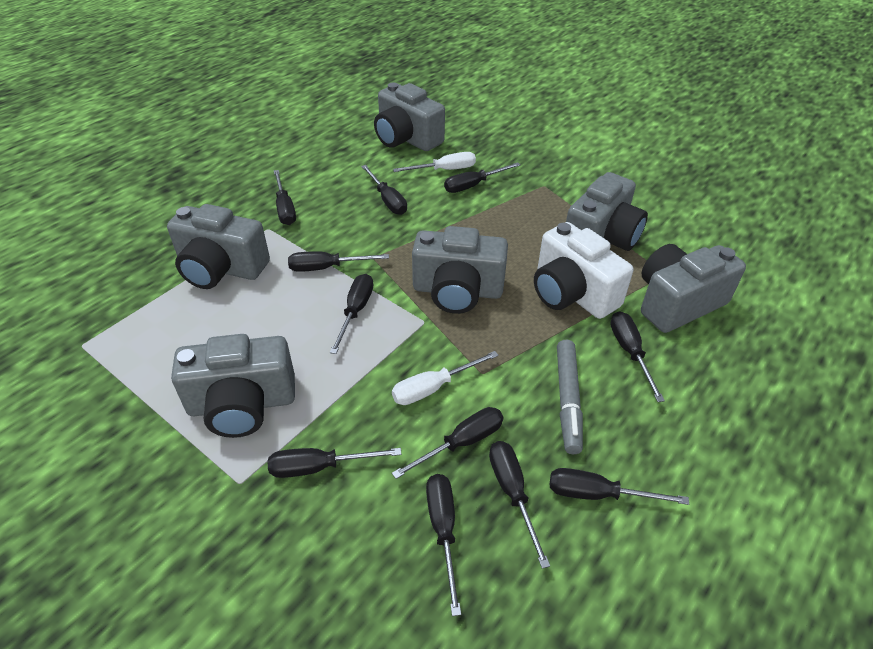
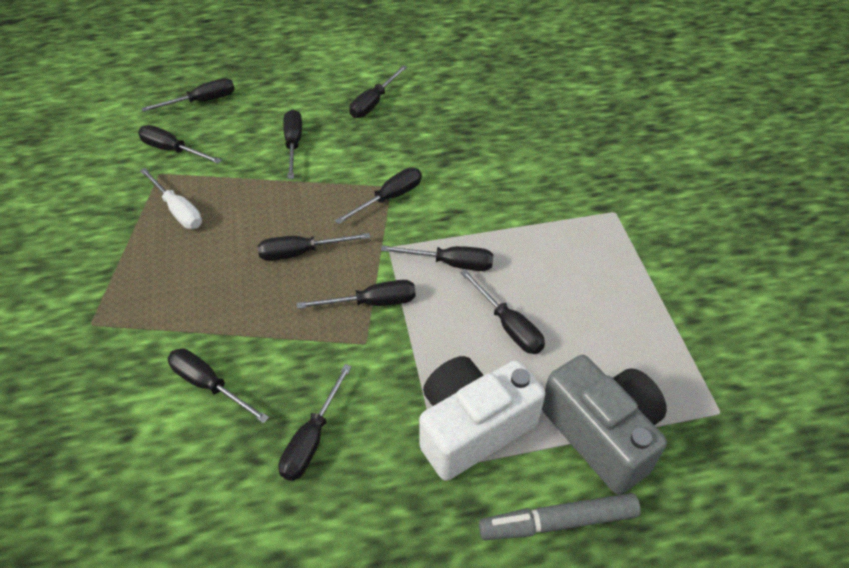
grey camera: 6 -> 1
white screwdriver: 2 -> 1

